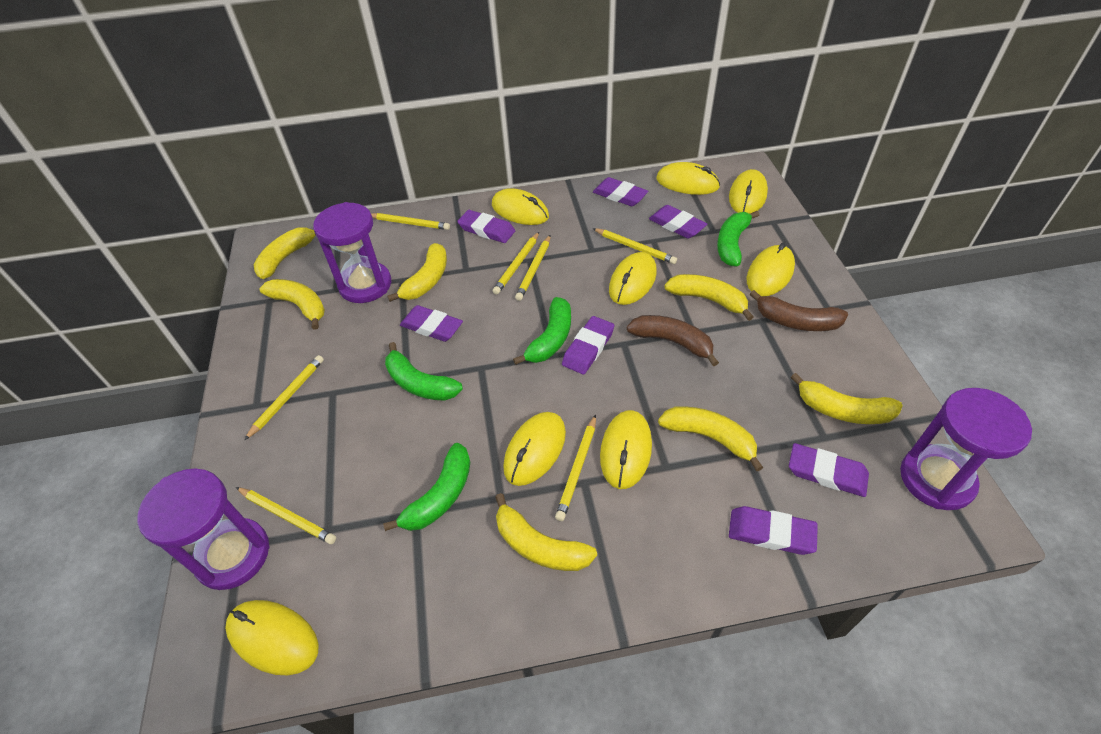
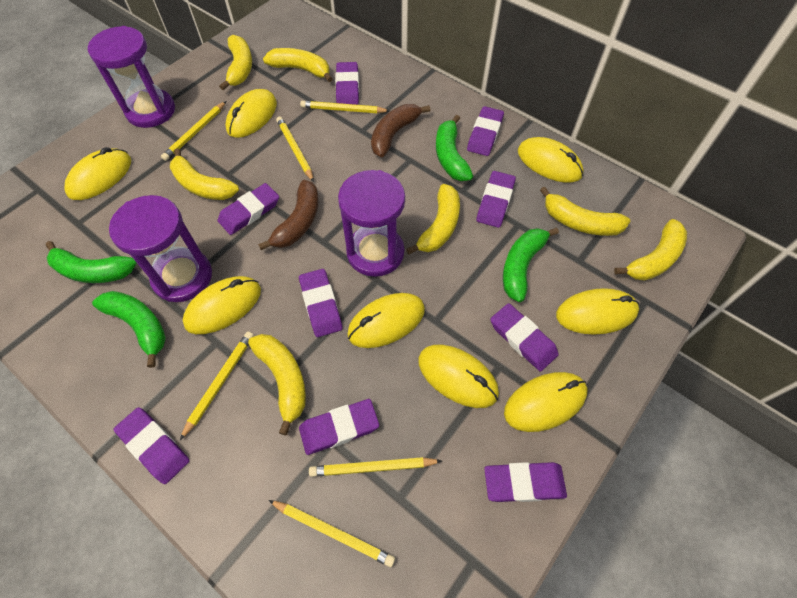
purple eraser: 7 -> 9
yellow pencil: 7 -> 6

